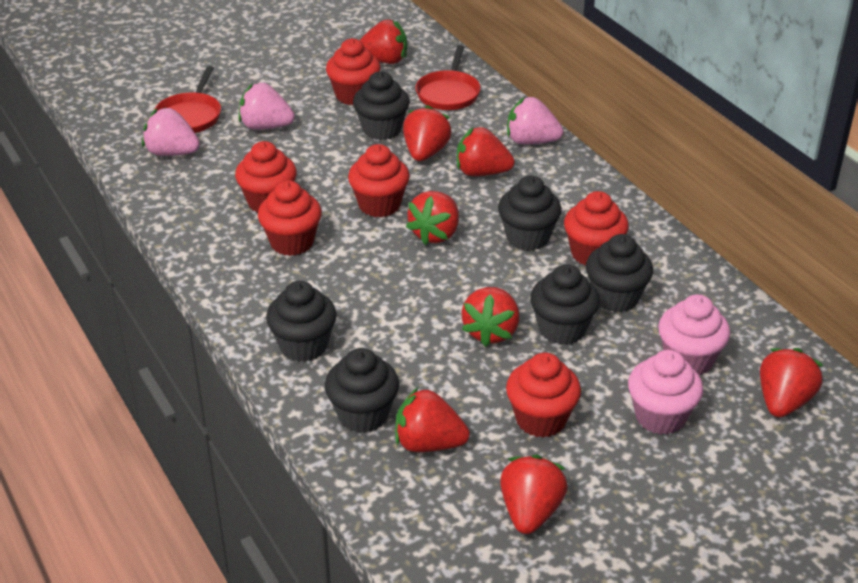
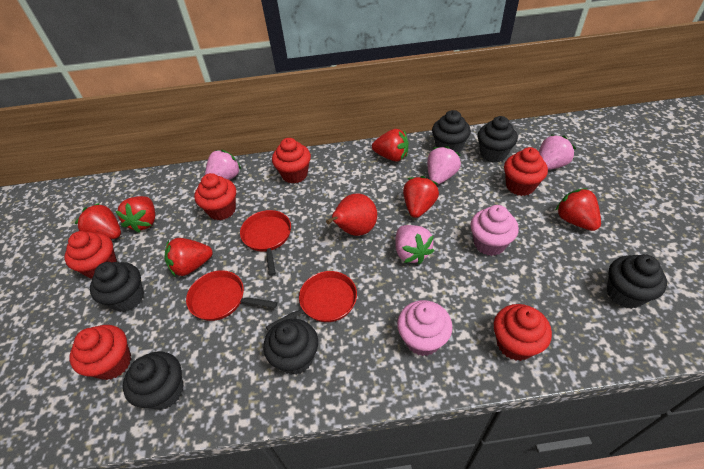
pink strawberry: 3 -> 4
red pan: 2 -> 3
red pear: 0 -> 1
red strawberry: 8 -> 6

